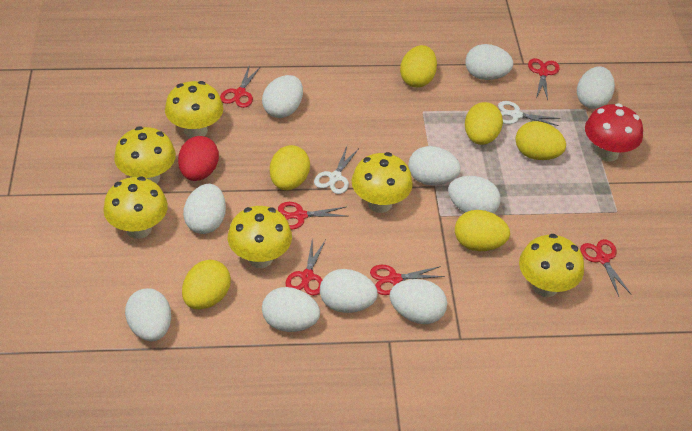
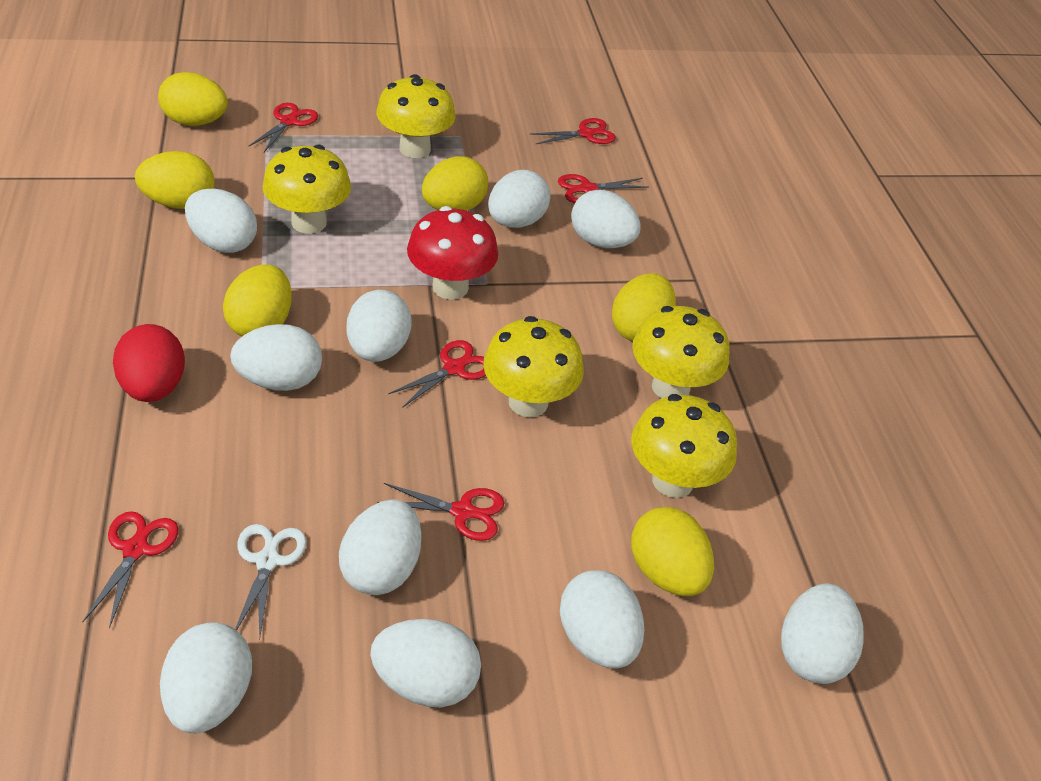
white scissors: 2 -> 1
yellow mushroom: 6 -> 5

